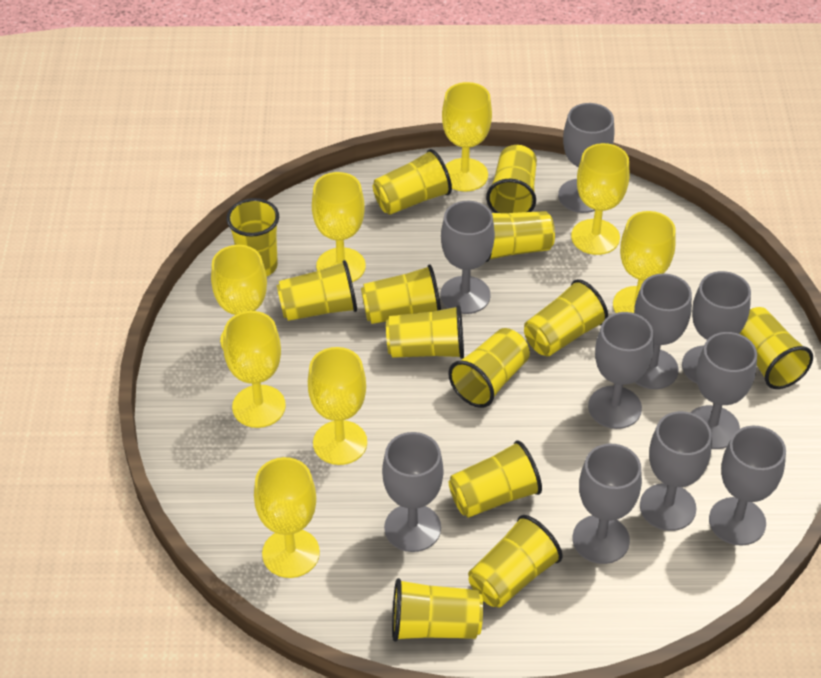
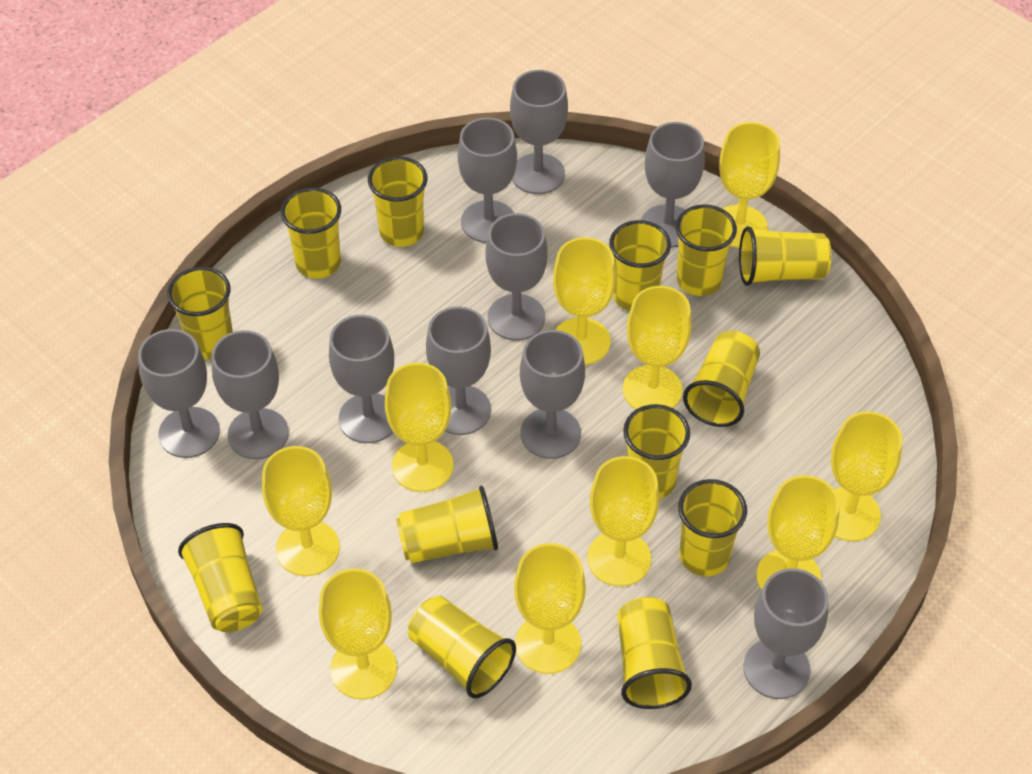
yellow goblet: 8 -> 10

